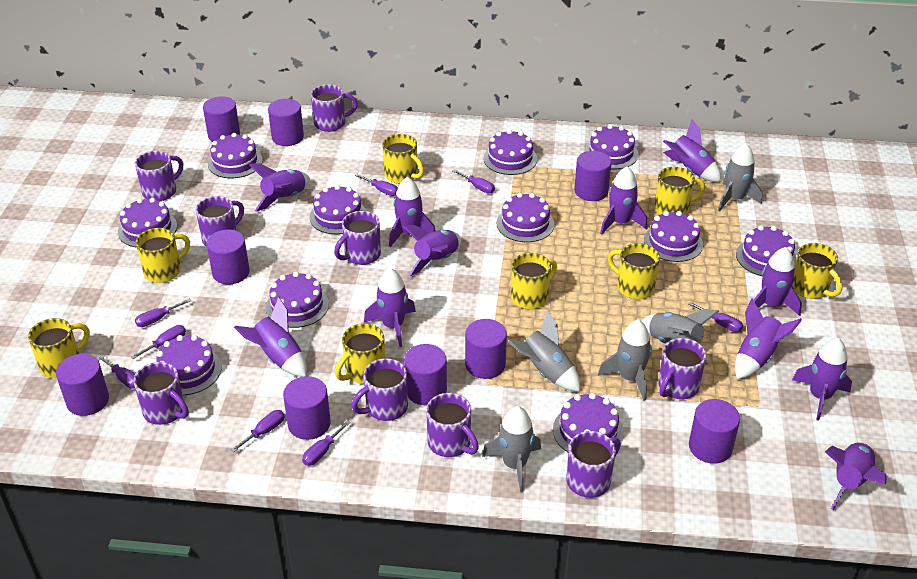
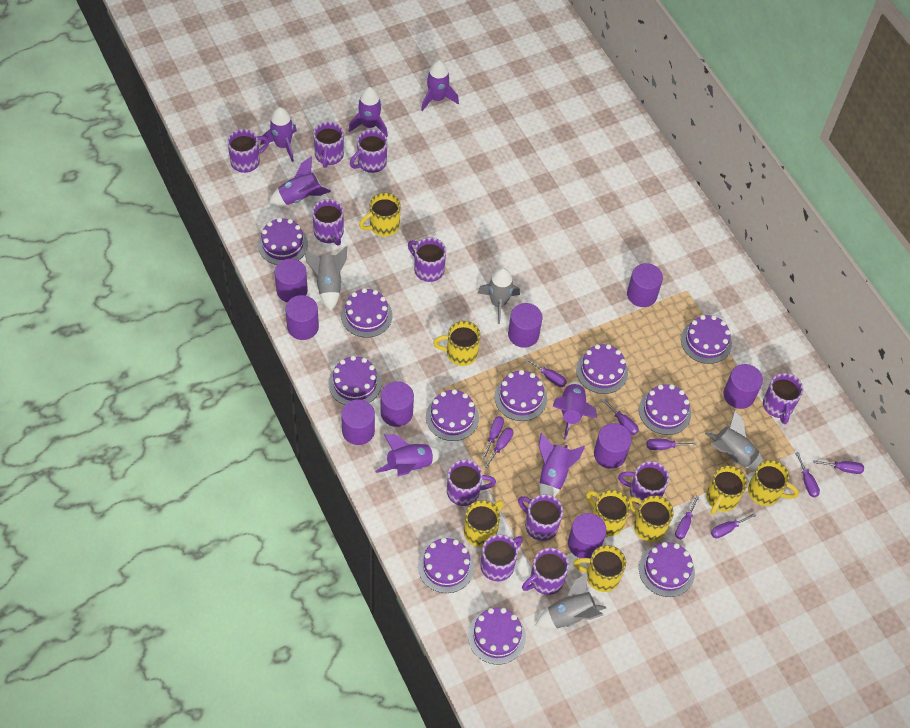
grey rocket: 5 -> 4
purple mug: 9 -> 11
purple rocket: 11 -> 7
purple screwdriver: 8 -> 9

